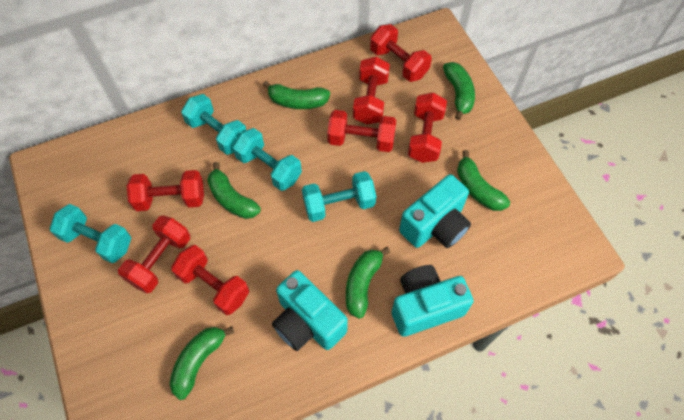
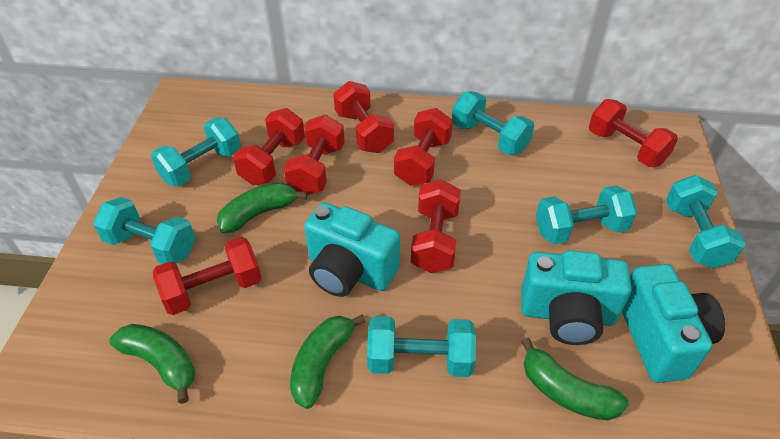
green banana: 6 -> 4
turquoise dumbbell: 4 -> 6

